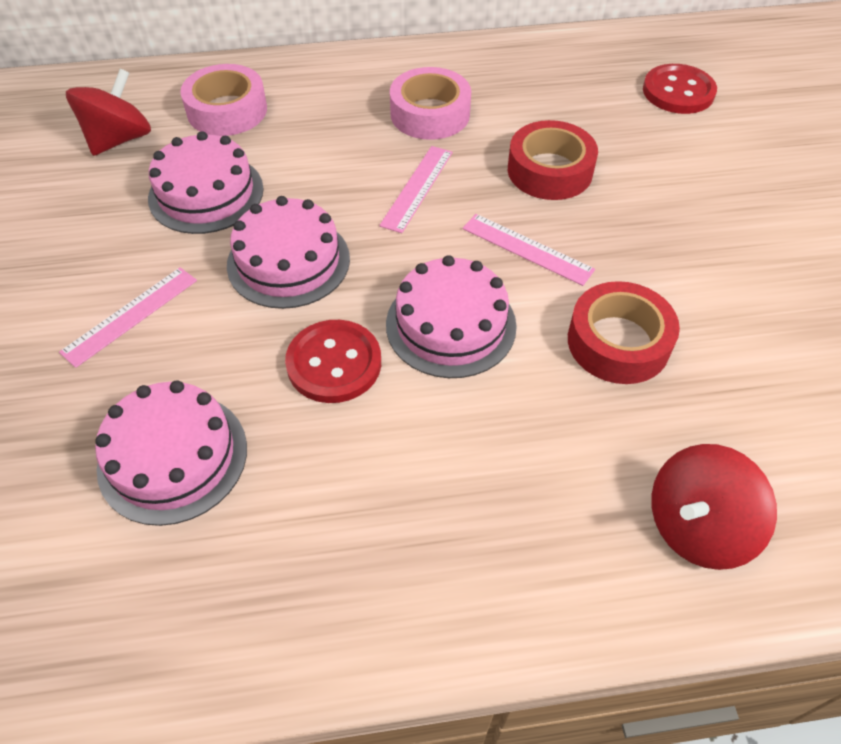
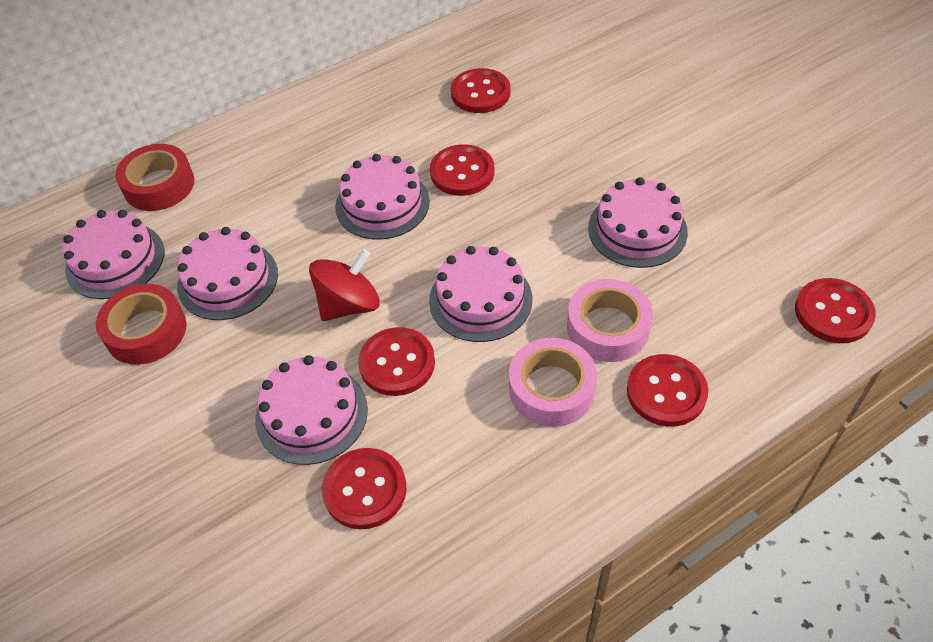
pink cake: 4 -> 6
pink ruler: 3 -> 0
red button: 2 -> 6
red spinning top: 2 -> 1

